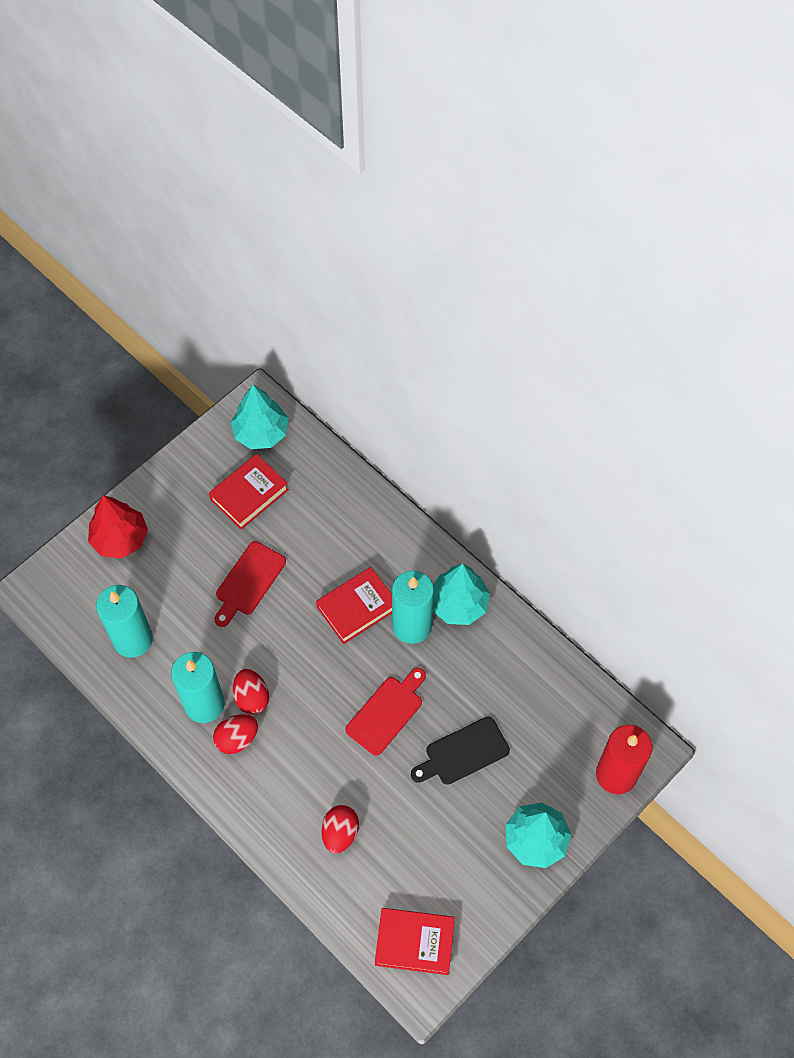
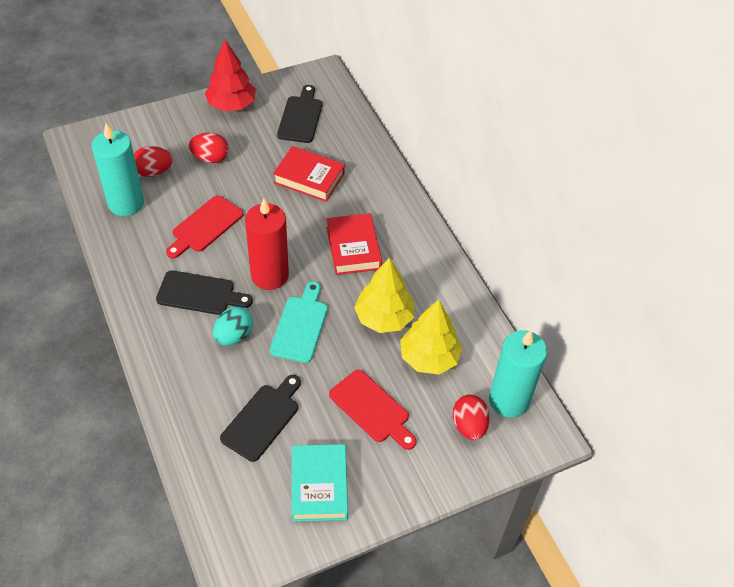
black cutting board: 1 -> 3
red book: 3 -> 2
turquoise book: 0 -> 1
turquoise candle: 3 -> 2
turquoise cutting board: 0 -> 1
turquoise egg: 0 -> 1
turquoise tree: 3 -> 0
yellow tree: 0 -> 2

